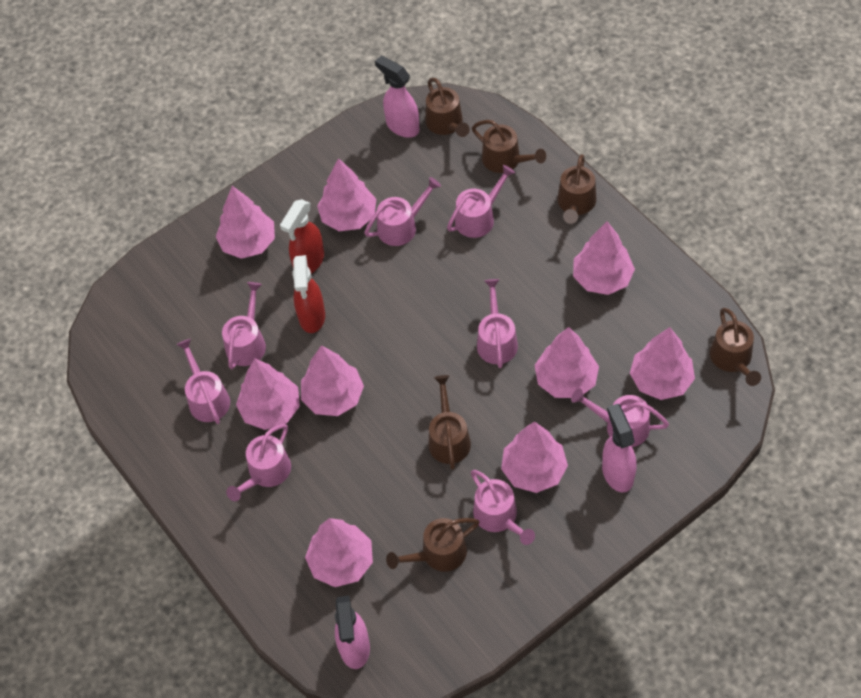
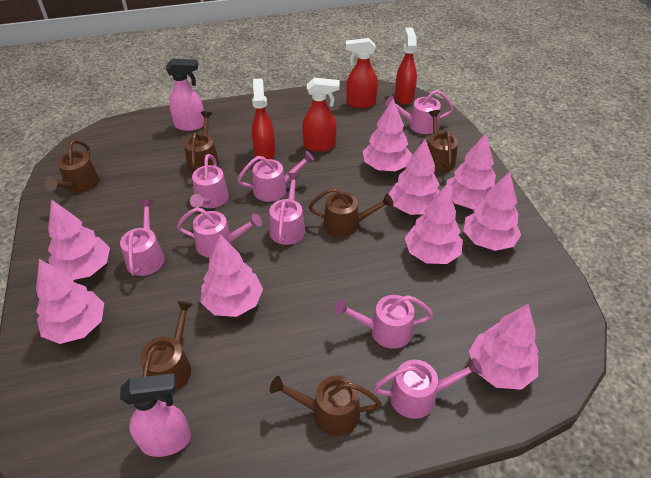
pink spray bottle: 3 -> 2
red spray bottle: 2 -> 4

